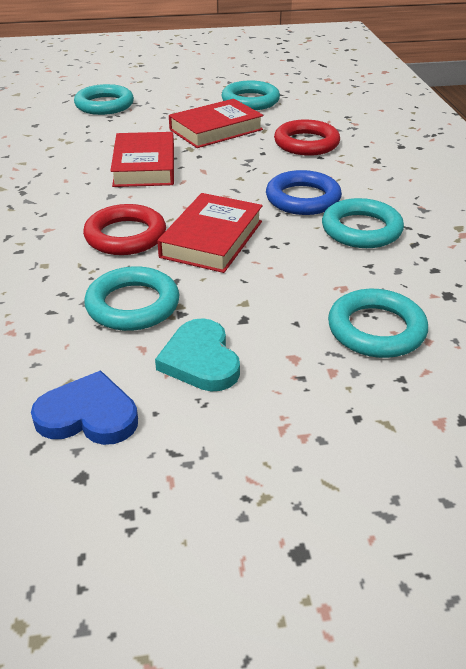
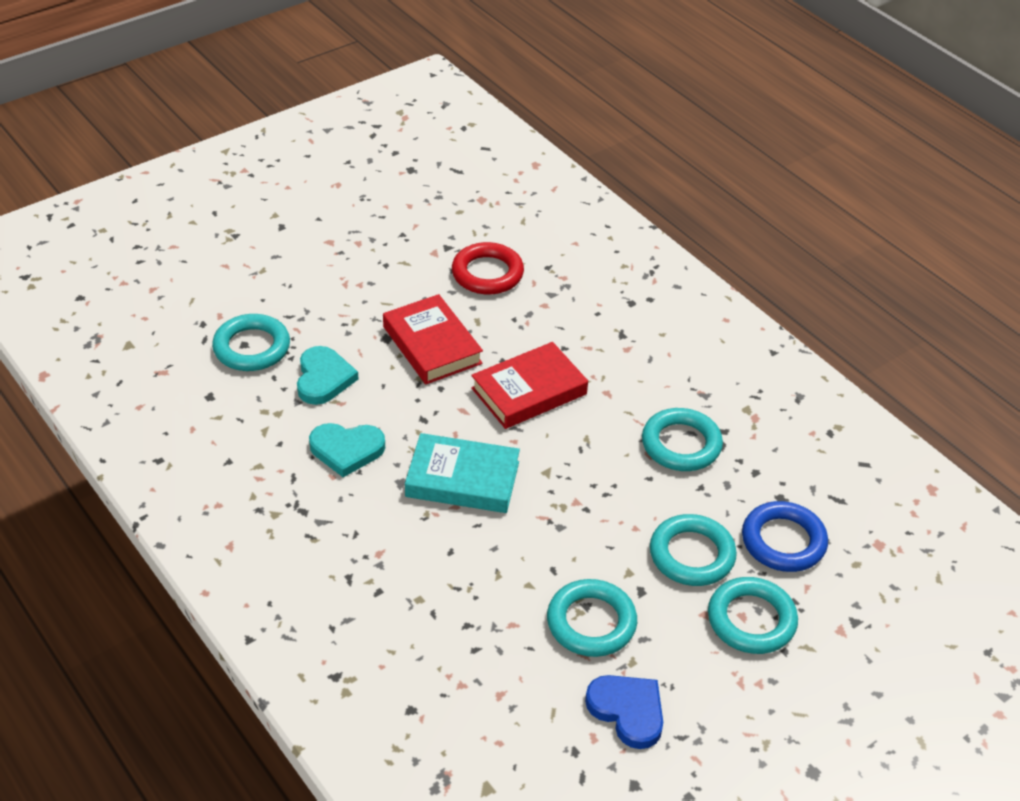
red book: 3 -> 2
red ring: 2 -> 1
turquoise book: 0 -> 1
turquoise heart: 1 -> 2

